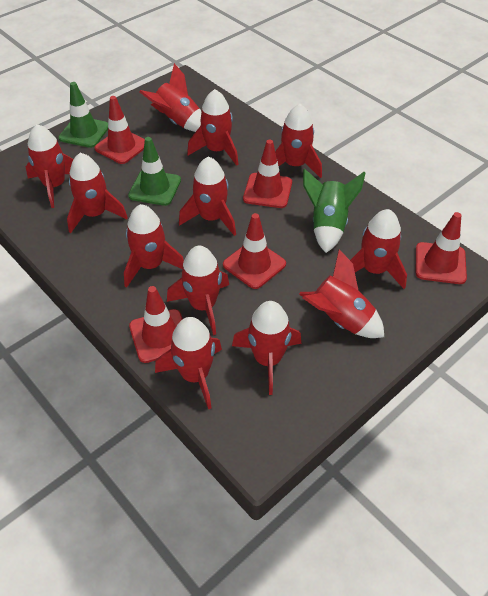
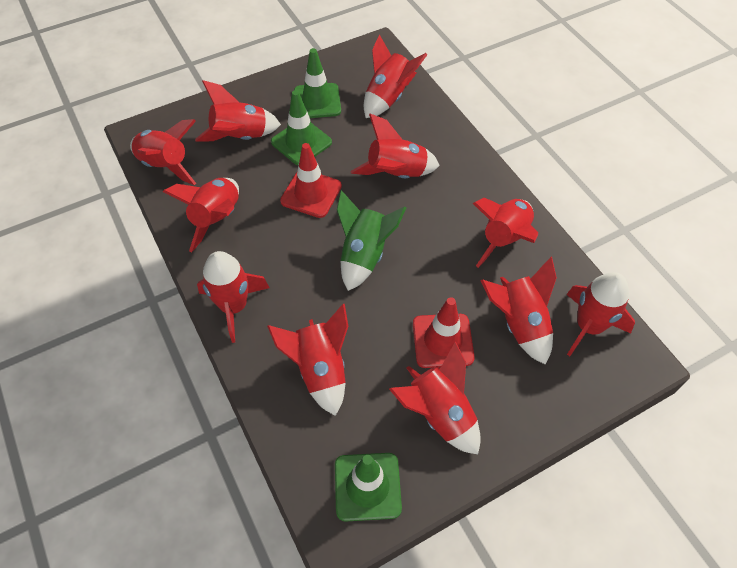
green traffic cone: 2 -> 3
red rocket: 12 -> 11
red traffic cone: 5 -> 2

